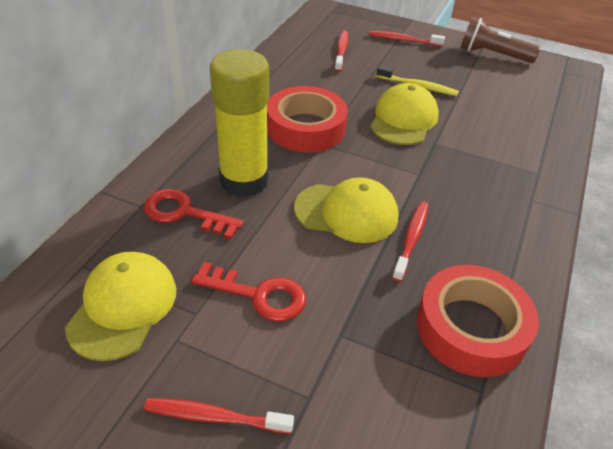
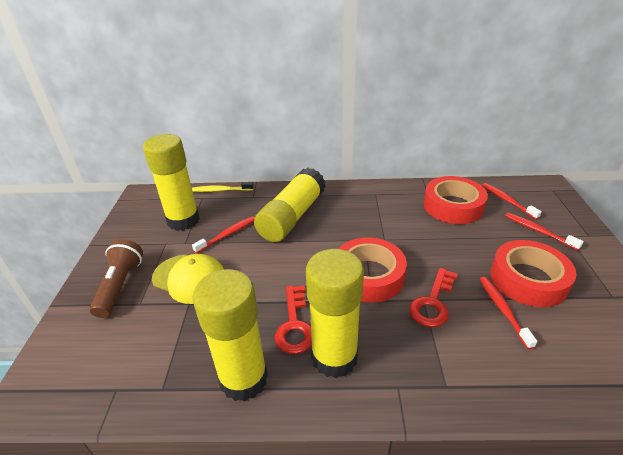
red tape: 2 -> 3
yellow cap: 3 -> 1
yellow glue stick: 1 -> 4

